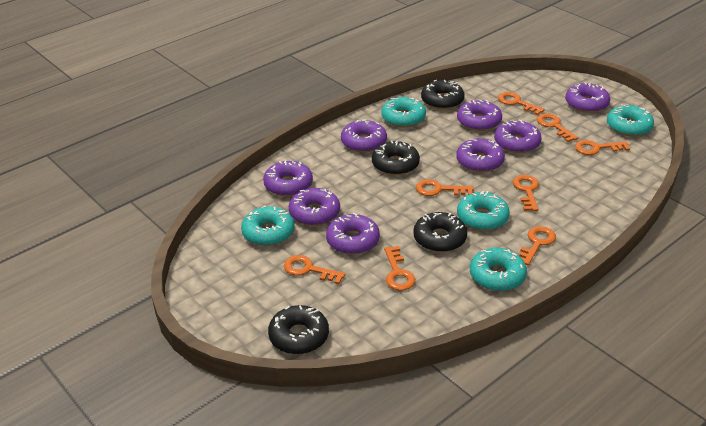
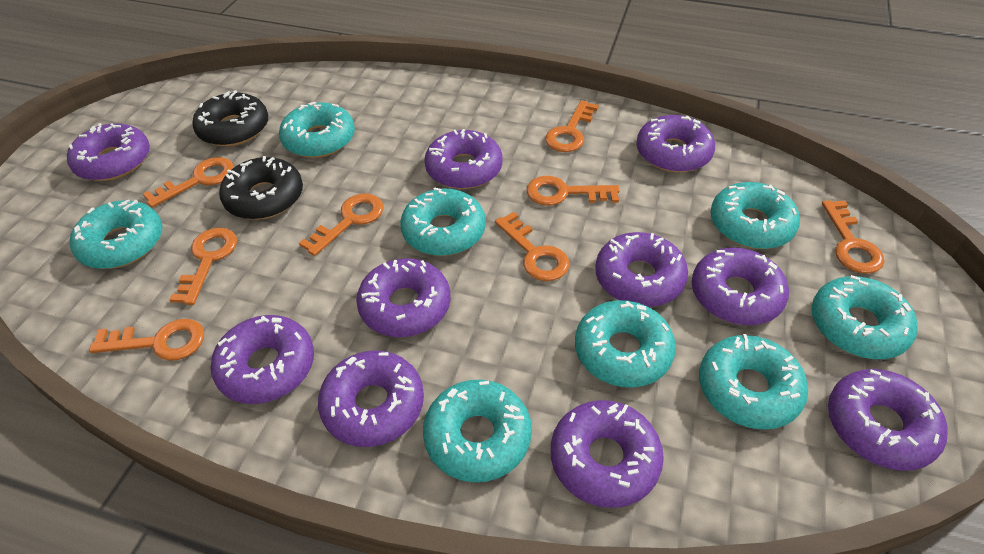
black donut: 4 -> 2
purple donut: 8 -> 10
turquoise donut: 5 -> 8

